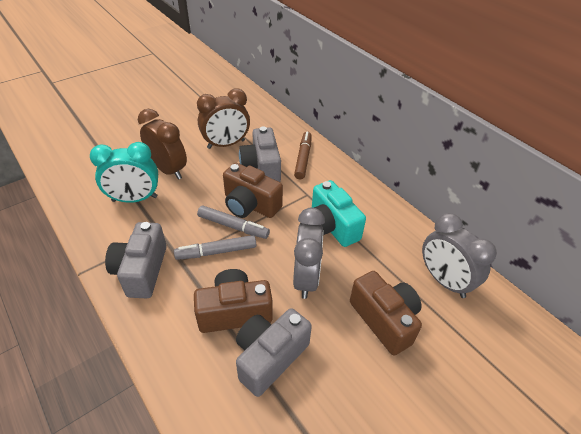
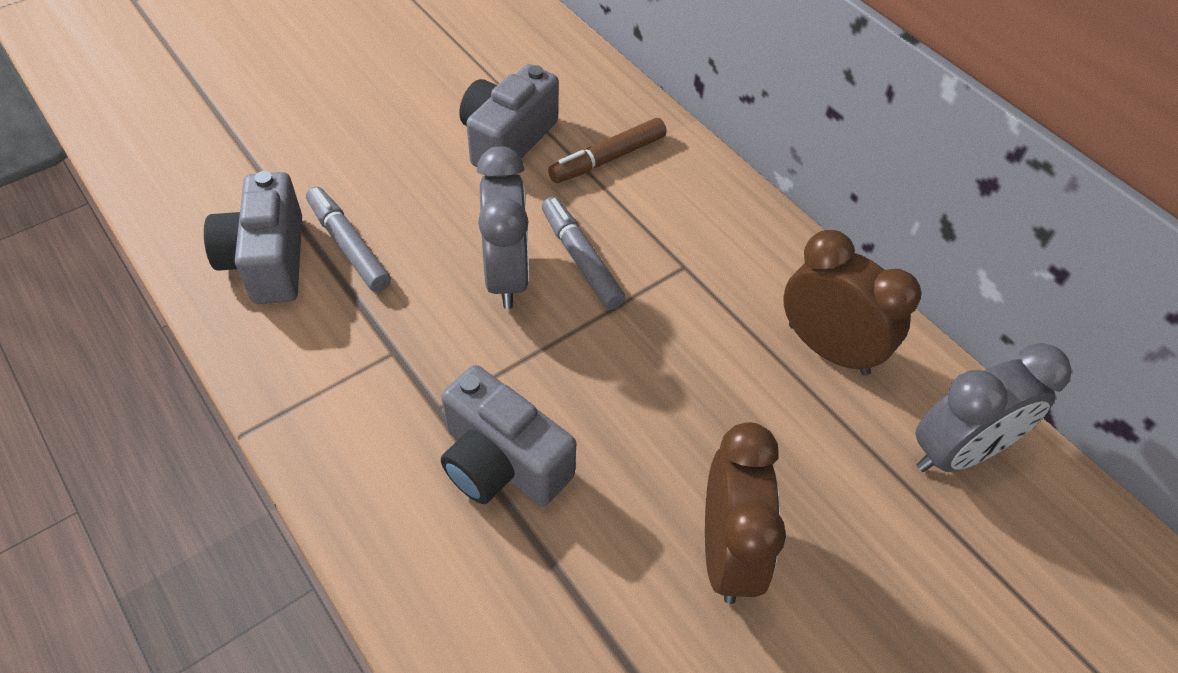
brown camera: 3 -> 0
turquoise camera: 1 -> 0
turquoise clock: 1 -> 0

